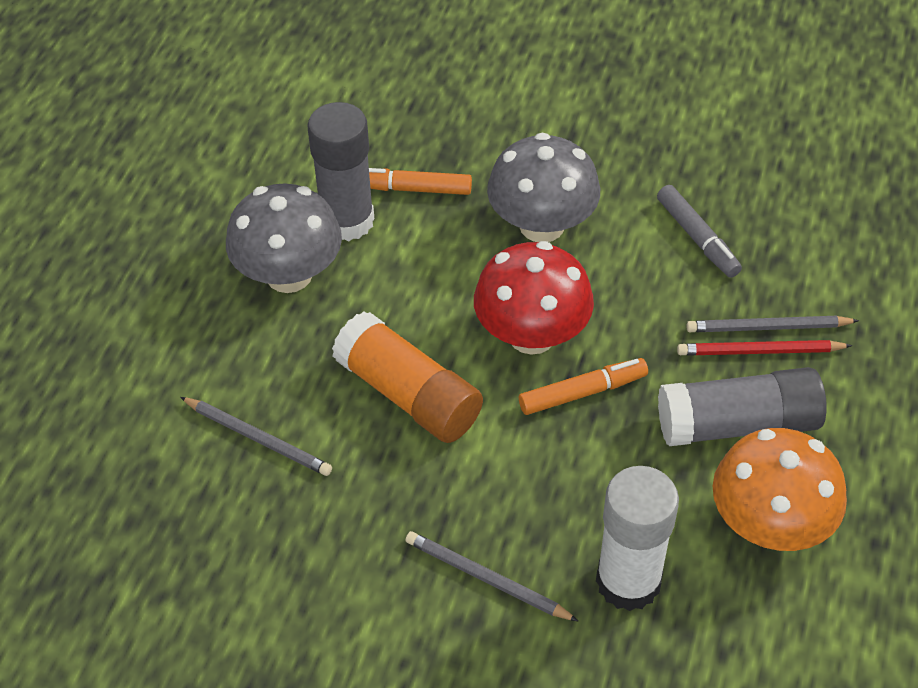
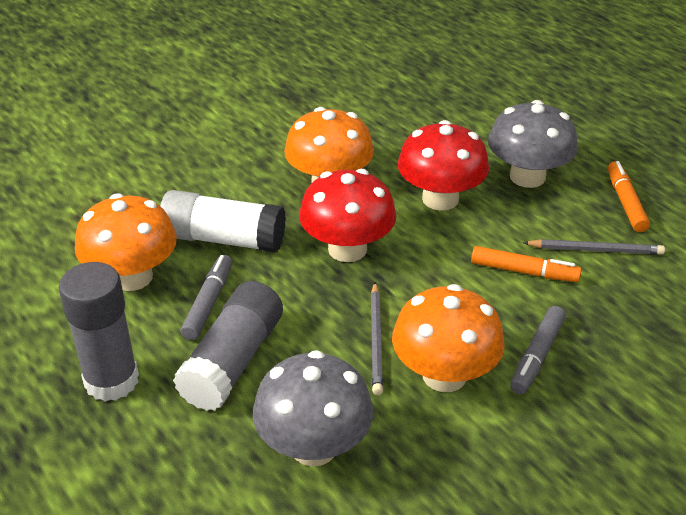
grey marker: 1 -> 2
grey pencil: 3 -> 2
orange glue stick: 1 -> 0
orange mushroom: 1 -> 3
red mushroom: 1 -> 2
red pencil: 1 -> 0

